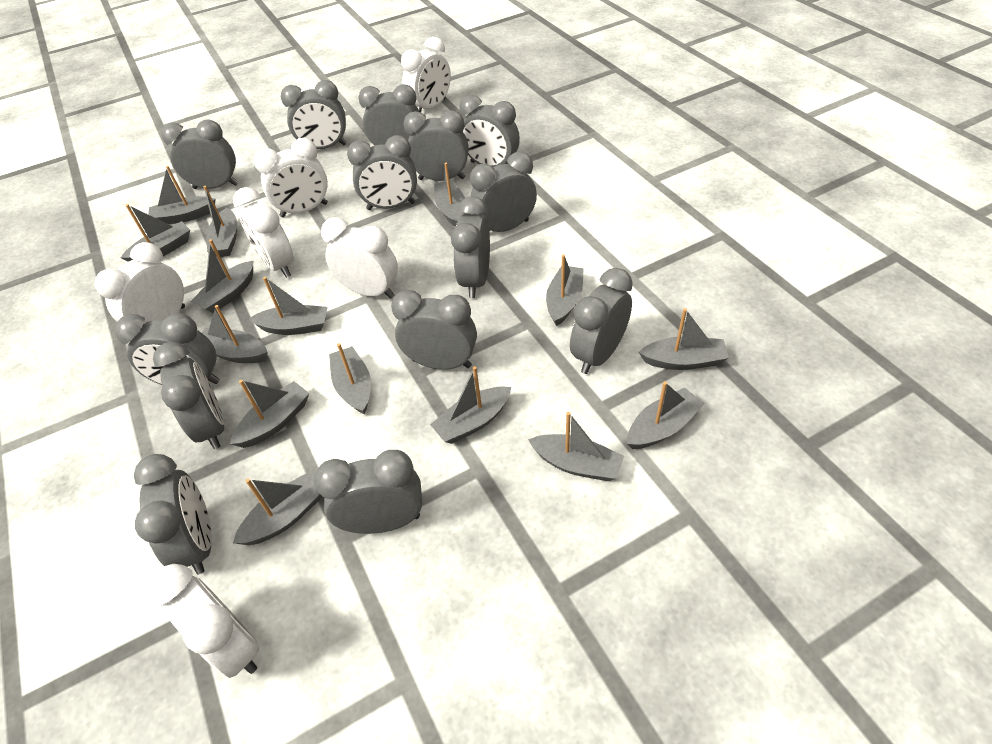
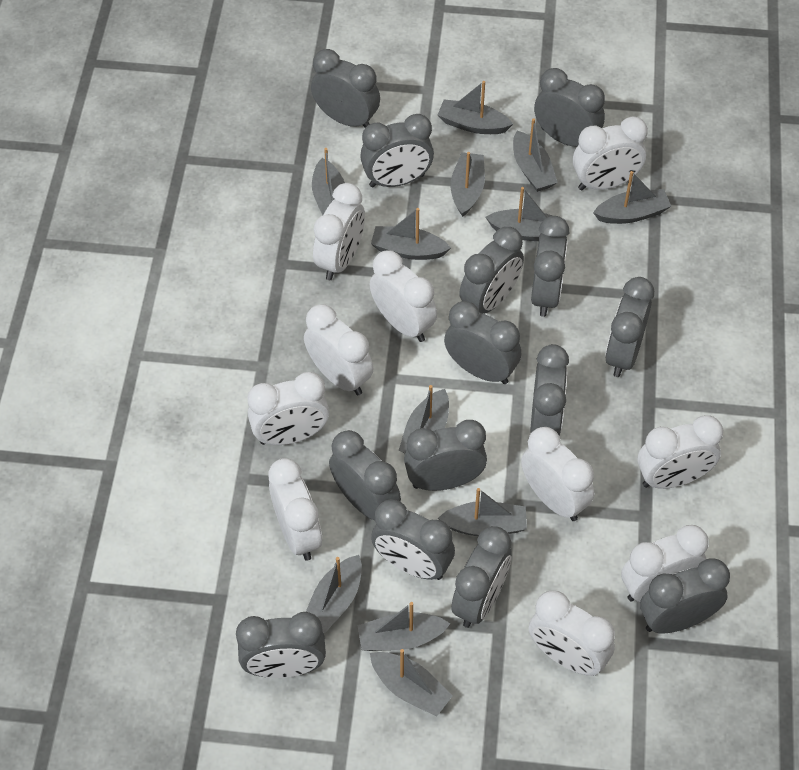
grey boat: 15 -> 12
white clock: 6 -> 10

